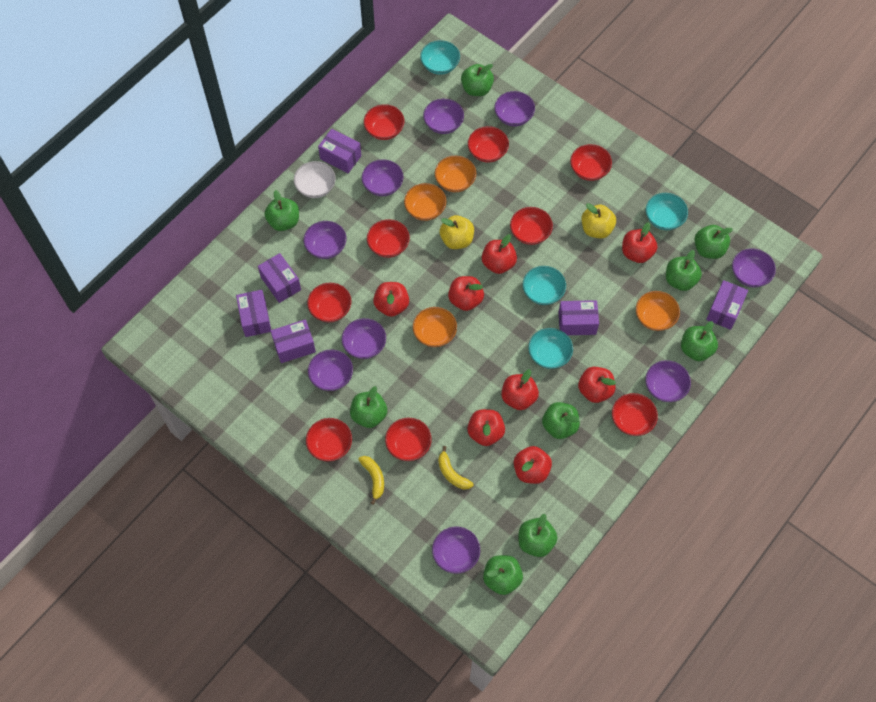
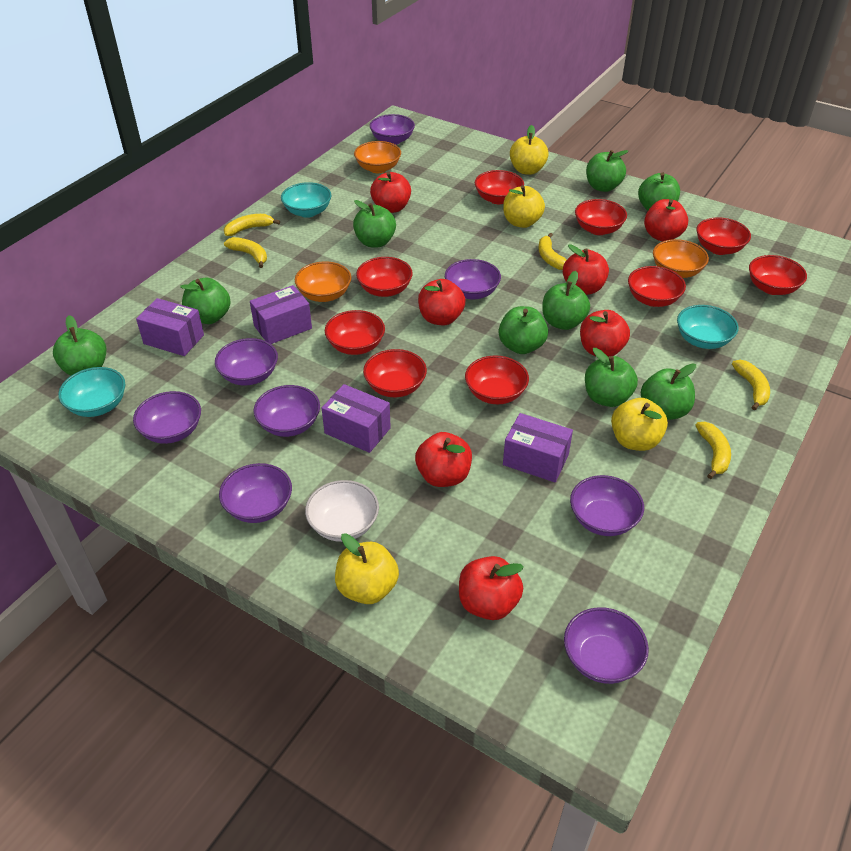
orange bowl: 4 -> 3
purple bowl: 9 -> 8
purple box: 6 -> 4
red apple: 8 -> 7
turquoise bowl: 4 -> 3
yellow apple: 2 -> 4
yellow banana: 2 -> 5

